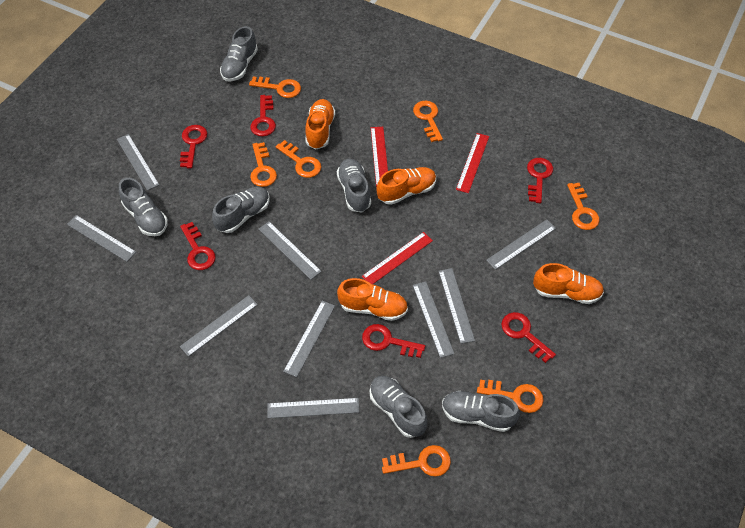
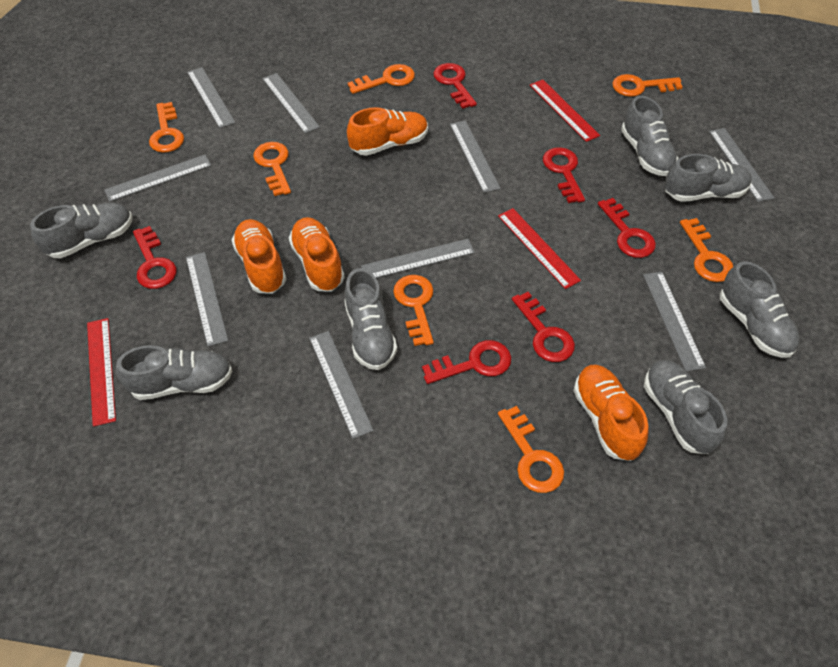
grey shoe: 6 -> 7

